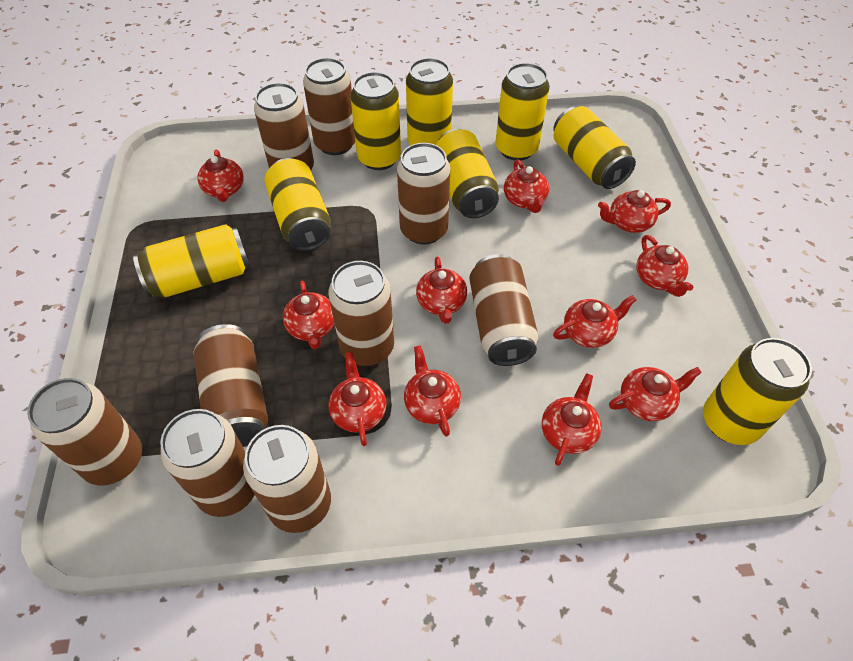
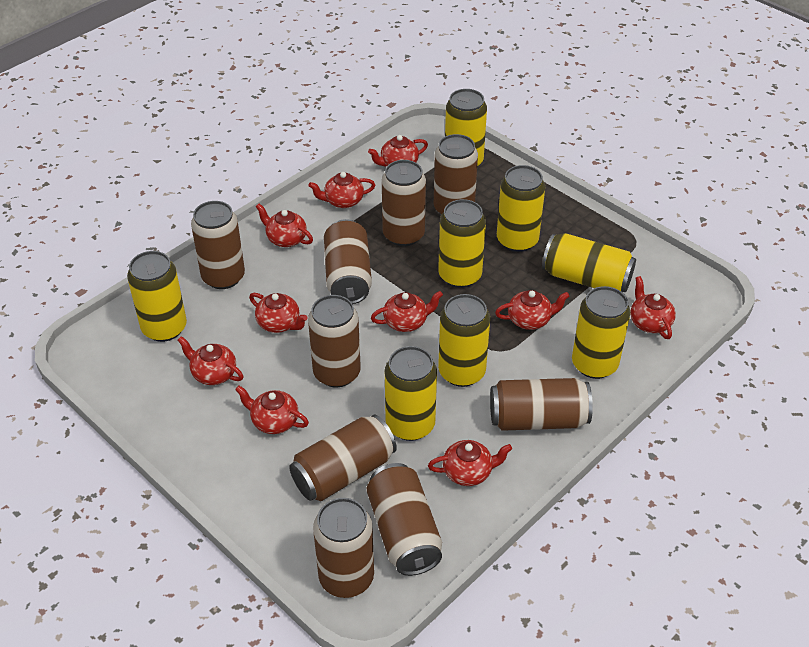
red teapot: 11 -> 10

